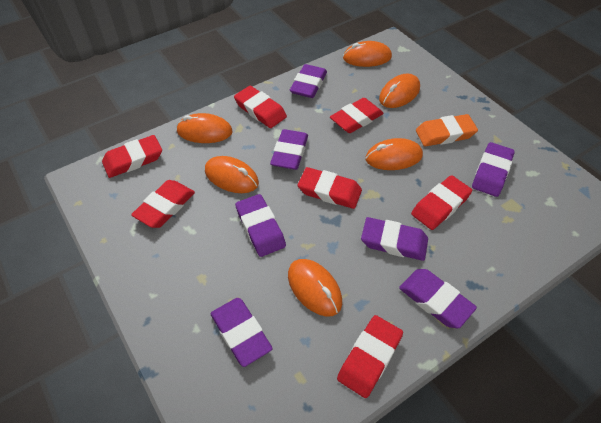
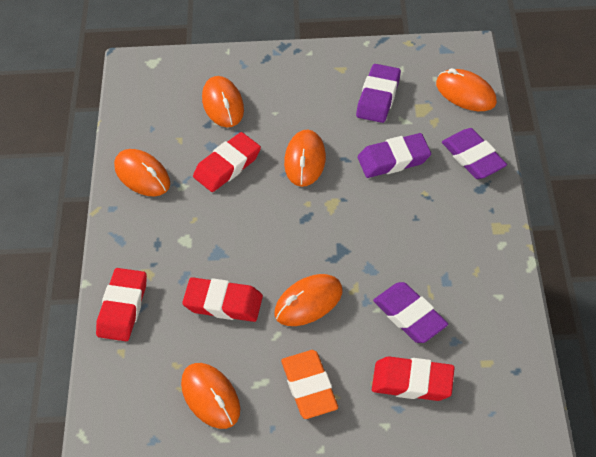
purple eraser: 7 -> 4
red eraser: 7 -> 4

